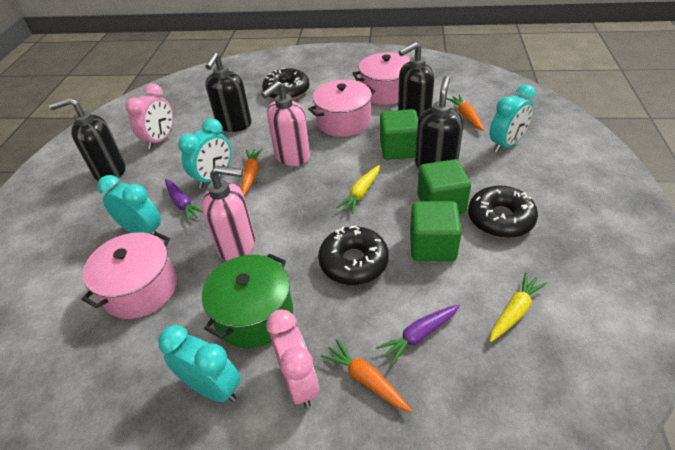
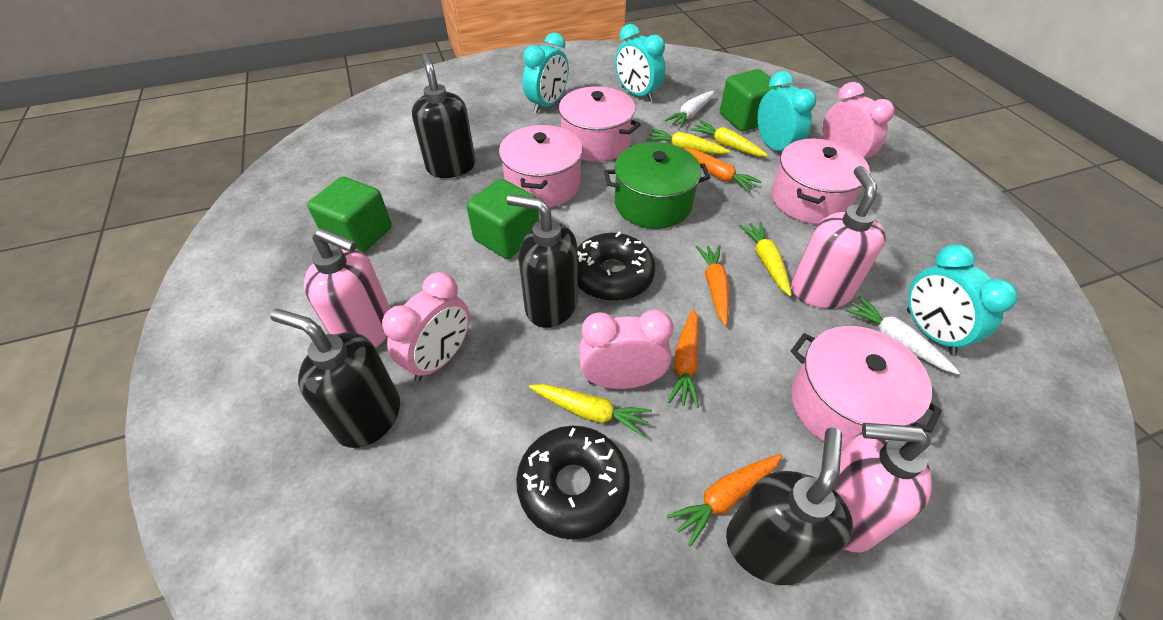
black donut: 3 -> 2
orange carrot: 3 -> 4
pink clock: 2 -> 3
pink pot: 3 -> 4
pink soap dispenser: 2 -> 3
purple carrot: 2 -> 0
white carrot: 0 -> 2
yellow carrot: 2 -> 4

